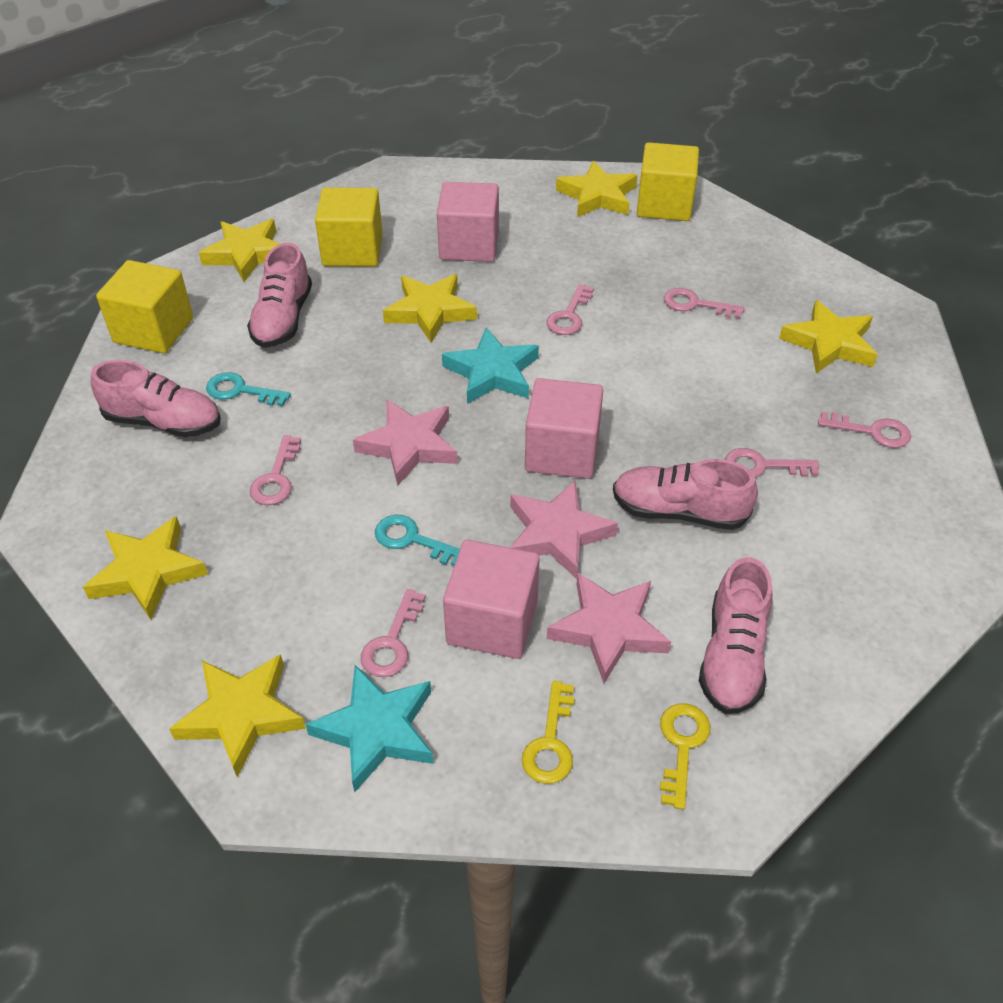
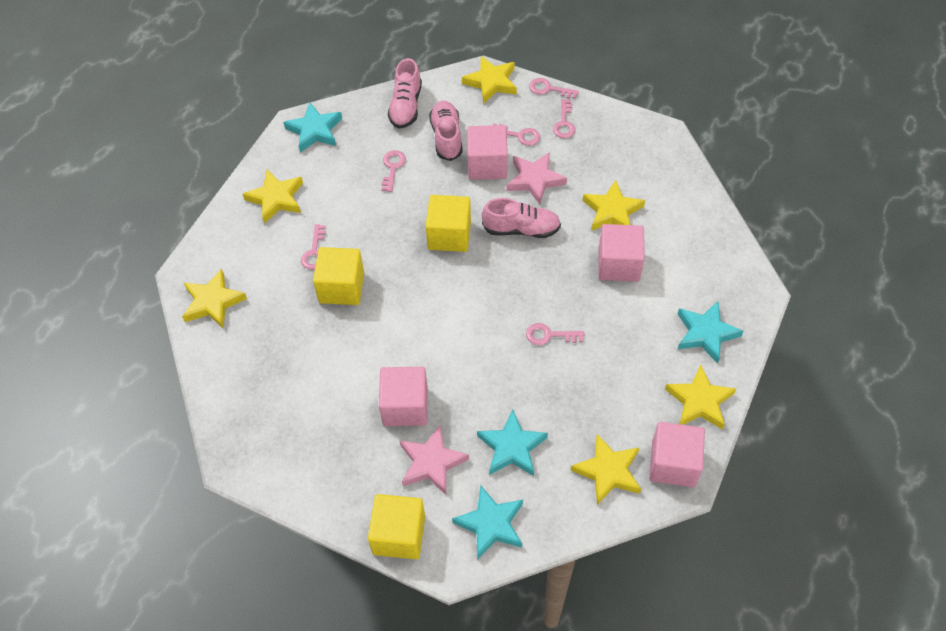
pink cube: 3 -> 4
pink shoe: 4 -> 3
pink star: 3 -> 2
turquoise key: 2 -> 0
turquoise star: 2 -> 4
yellow key: 2 -> 0

